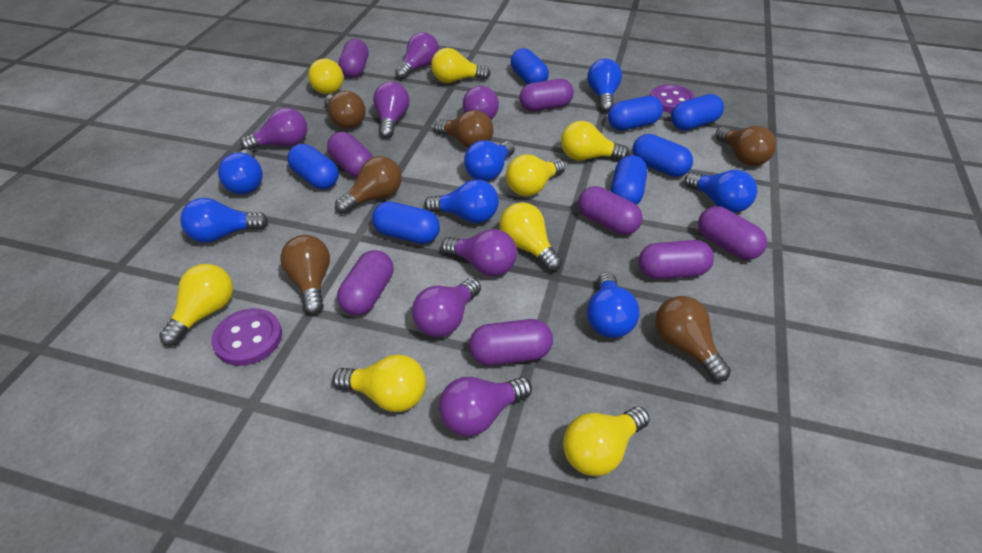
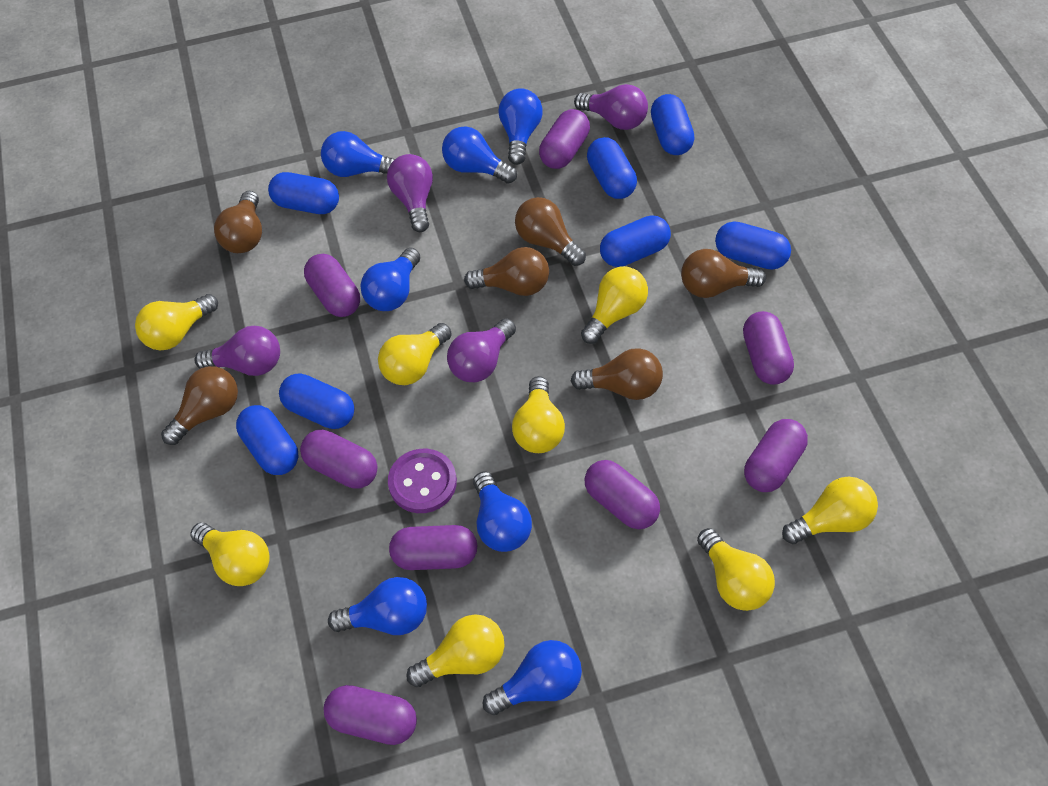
purple button: 2 -> 1
purple light bulb: 7 -> 4

